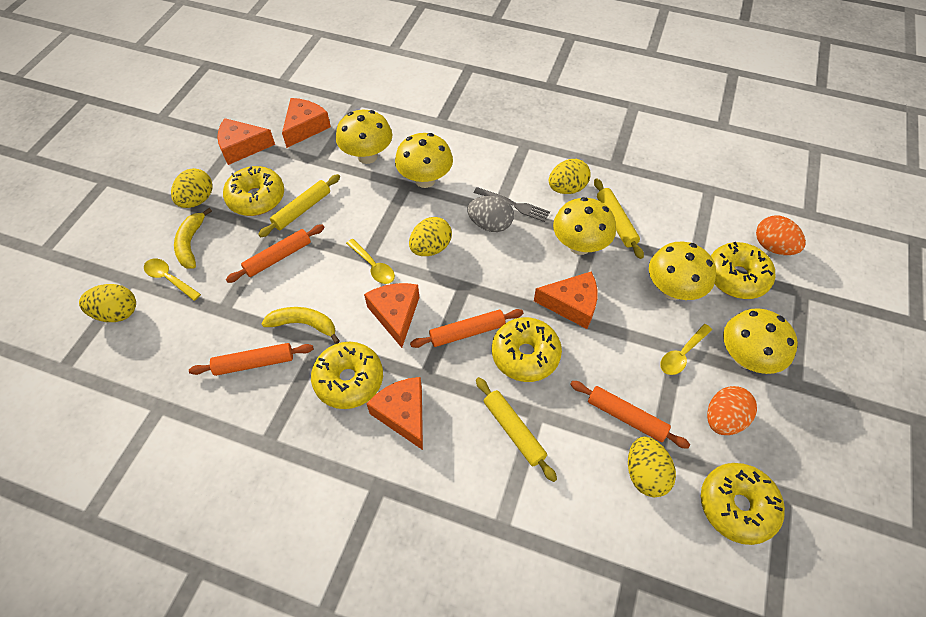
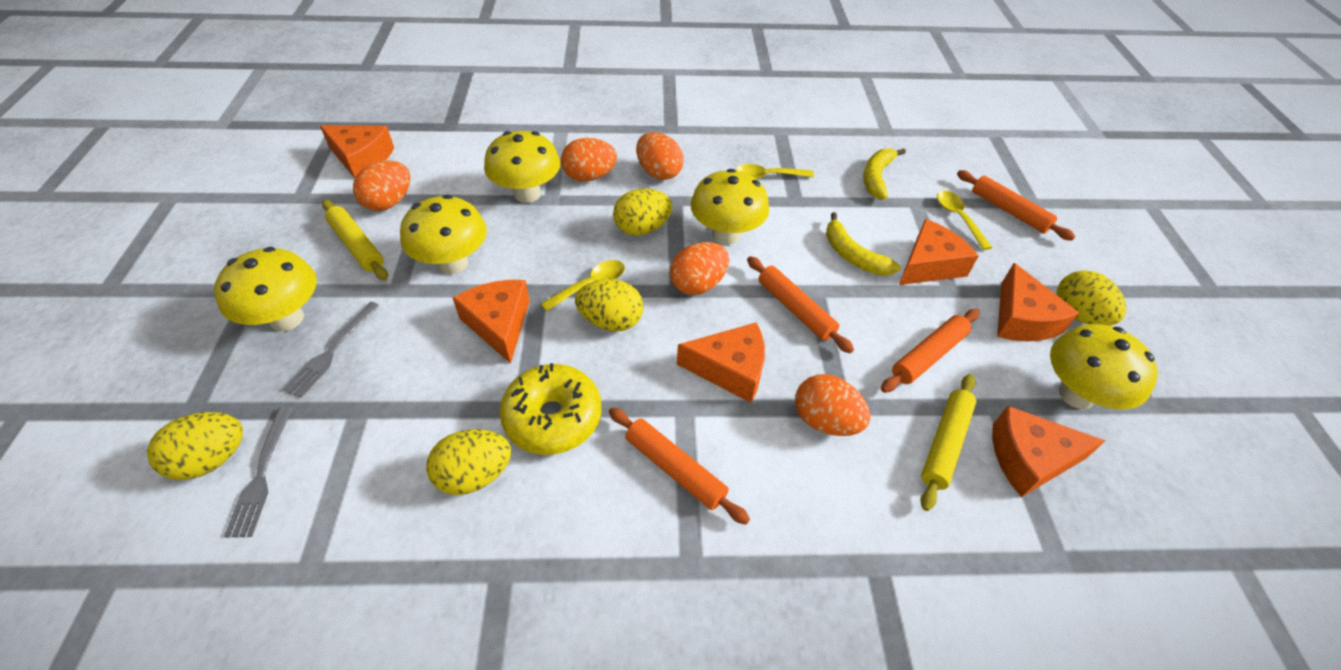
grey egg: 1 -> 0
grey fork: 1 -> 2
orange cheese: 5 -> 6
orange egg: 2 -> 5
yellow donut: 5 -> 1
yellow rolling pin: 3 -> 2

